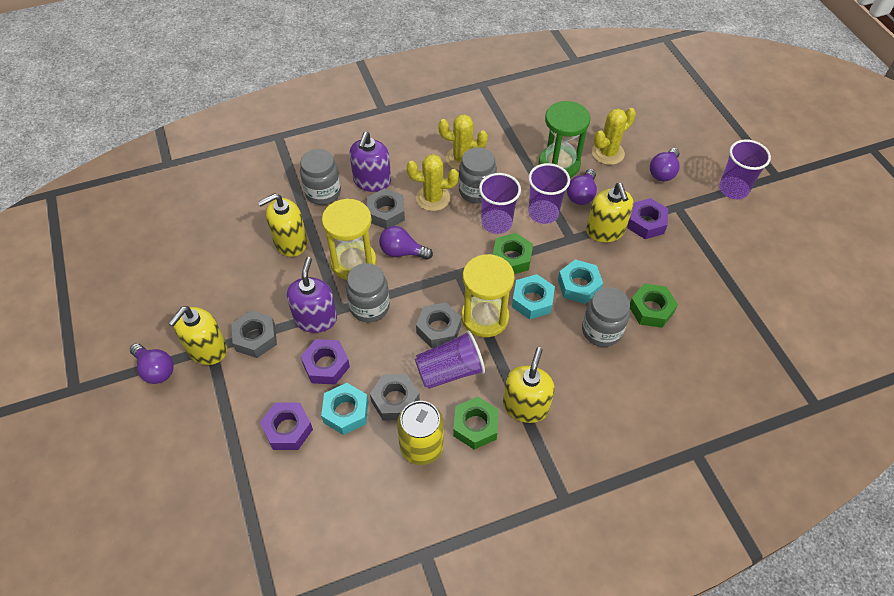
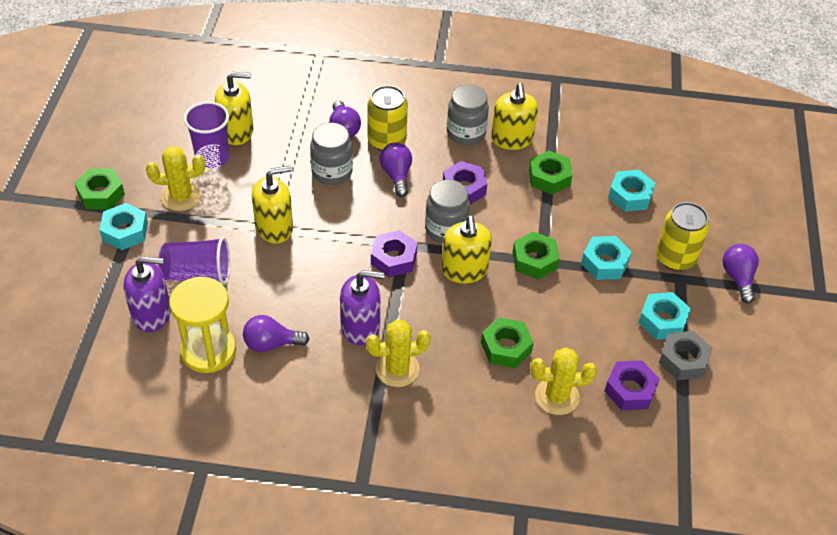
green hourglass: 1 -> 0
green nut: 3 -> 4
grey jar: 4 -> 3
grey nut: 4 -> 1
purple cup: 4 -> 2
turquoise nut: 3 -> 4
yellow can: 1 -> 2
yellow hourglass: 2 -> 1

